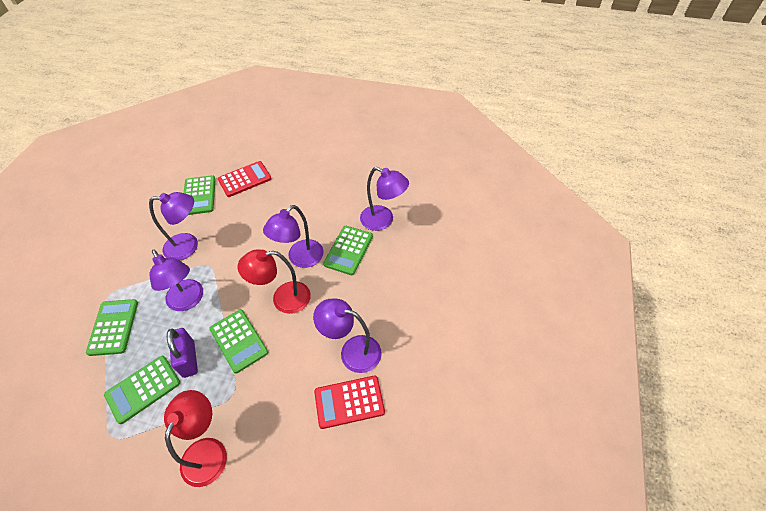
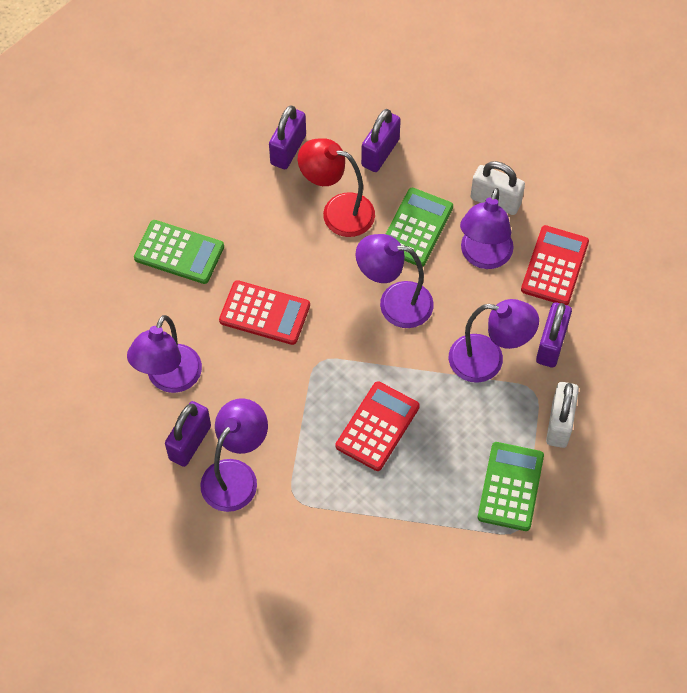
green calculator: 5 -> 3
purple padlock: 1 -> 4
red calculator: 2 -> 3
red lamp: 2 -> 1
white padlock: 0 -> 2

